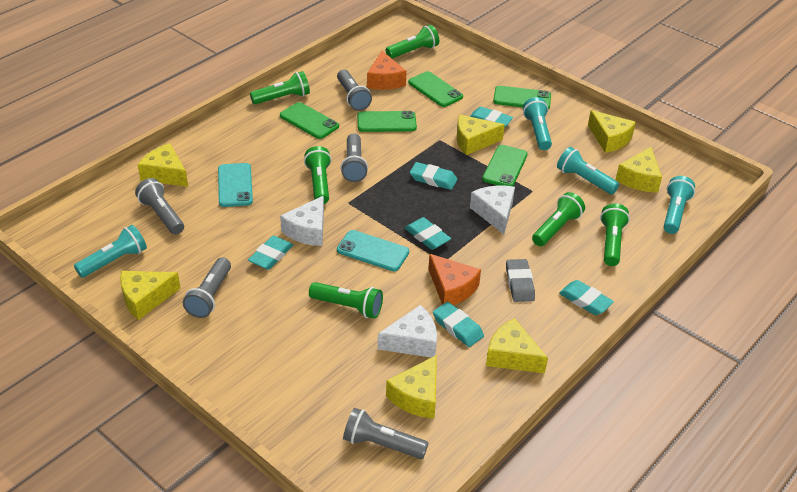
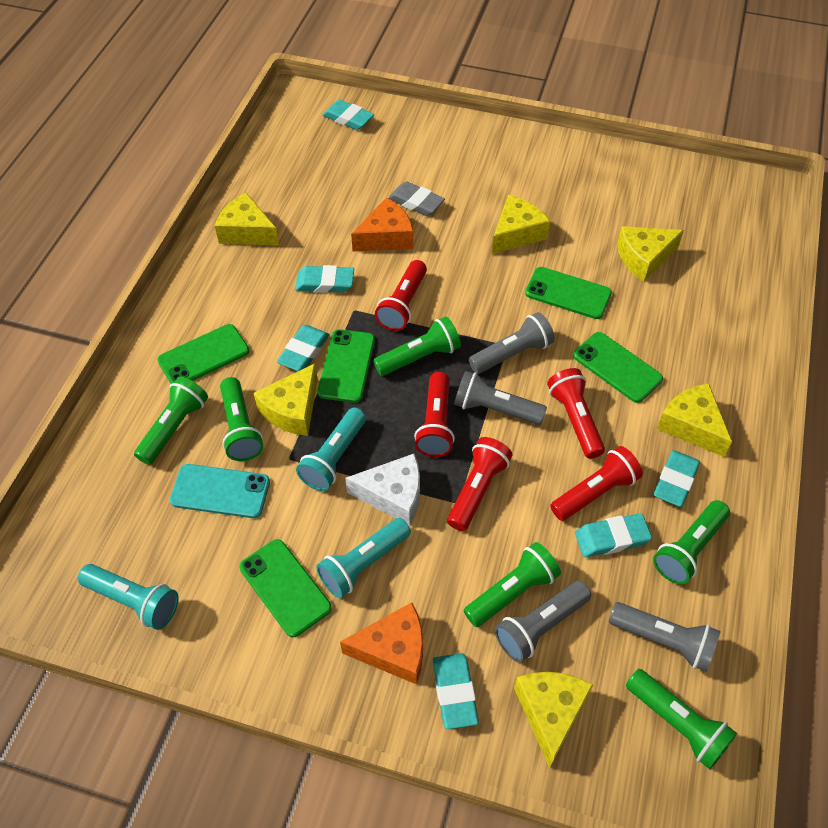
grey flashlight: 5 -> 4
red flashlight: 0 -> 5
turquoise flashlight: 4 -> 3
turquoise phone: 2 -> 1
white cheese: 3 -> 1
yellow cheese: 7 -> 6

